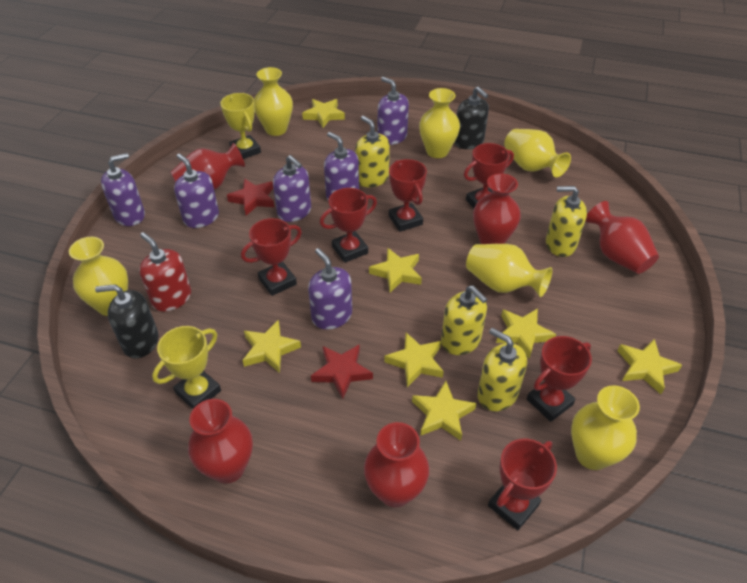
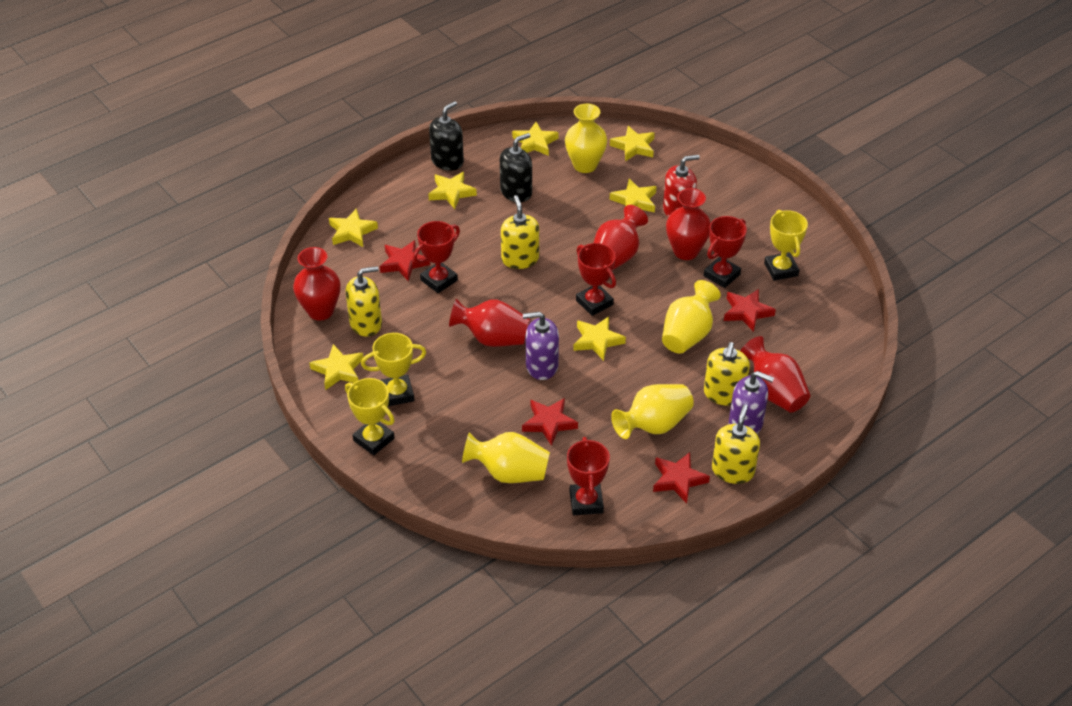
purple soap dispenser: 6 -> 2
red star: 2 -> 4
red trophy: 6 -> 4
yellow trophy: 2 -> 3
yellow vase: 6 -> 4

